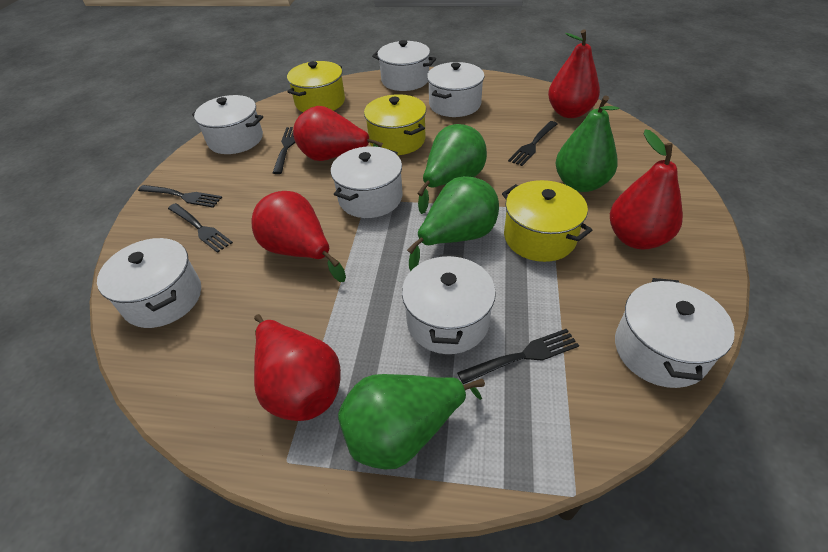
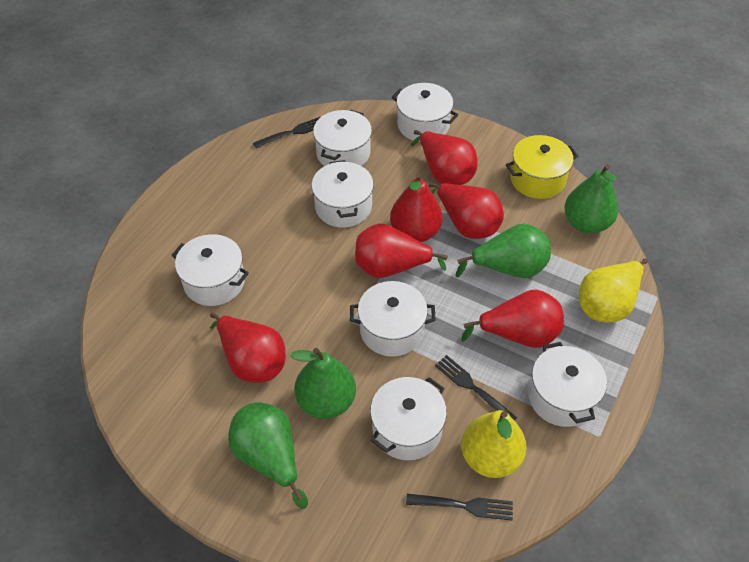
black fork: 5 -> 3
red pear: 5 -> 6
yellow pear: 0 -> 2
yellow pot: 3 -> 1

